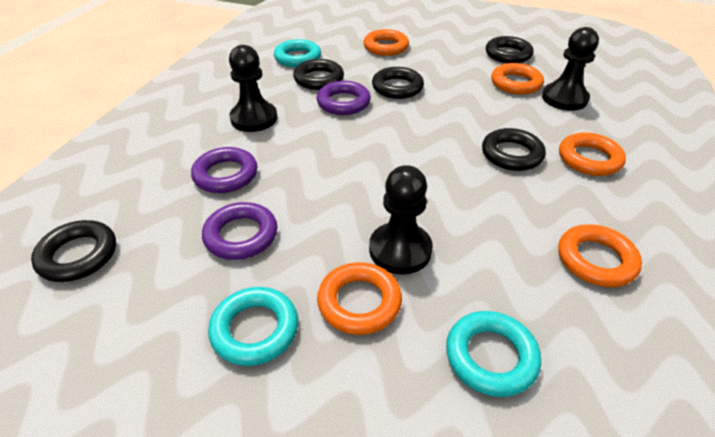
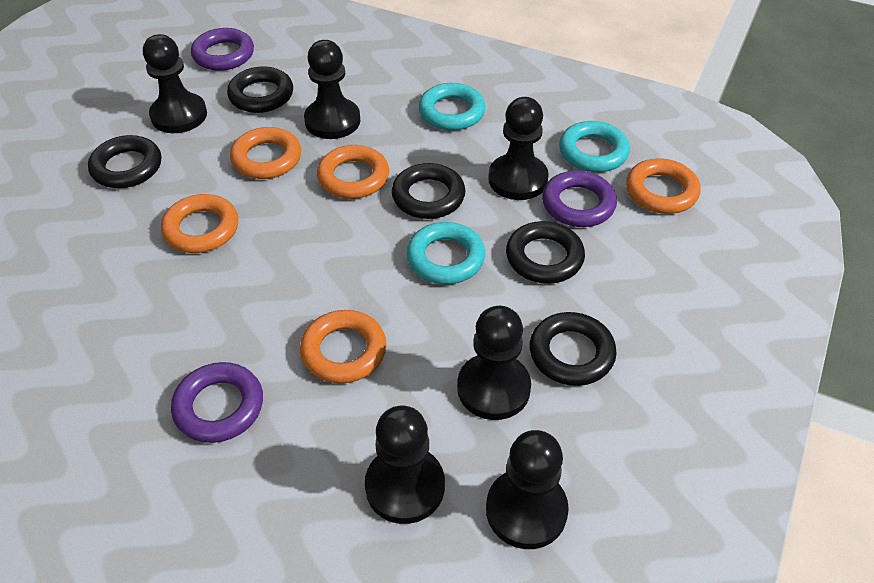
black pawn: 3 -> 6

